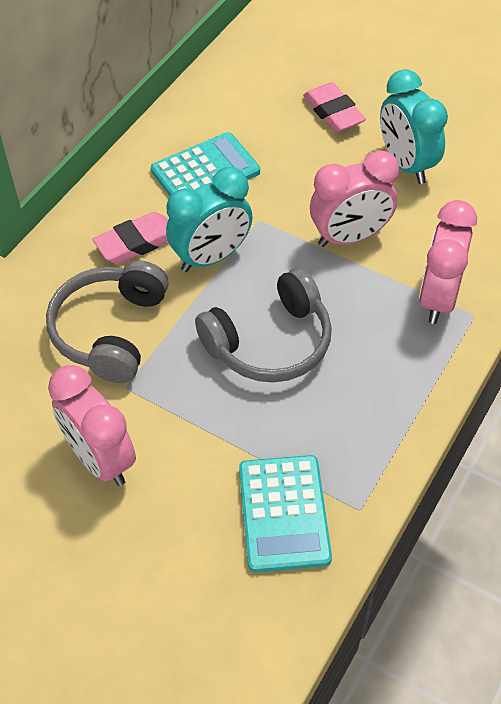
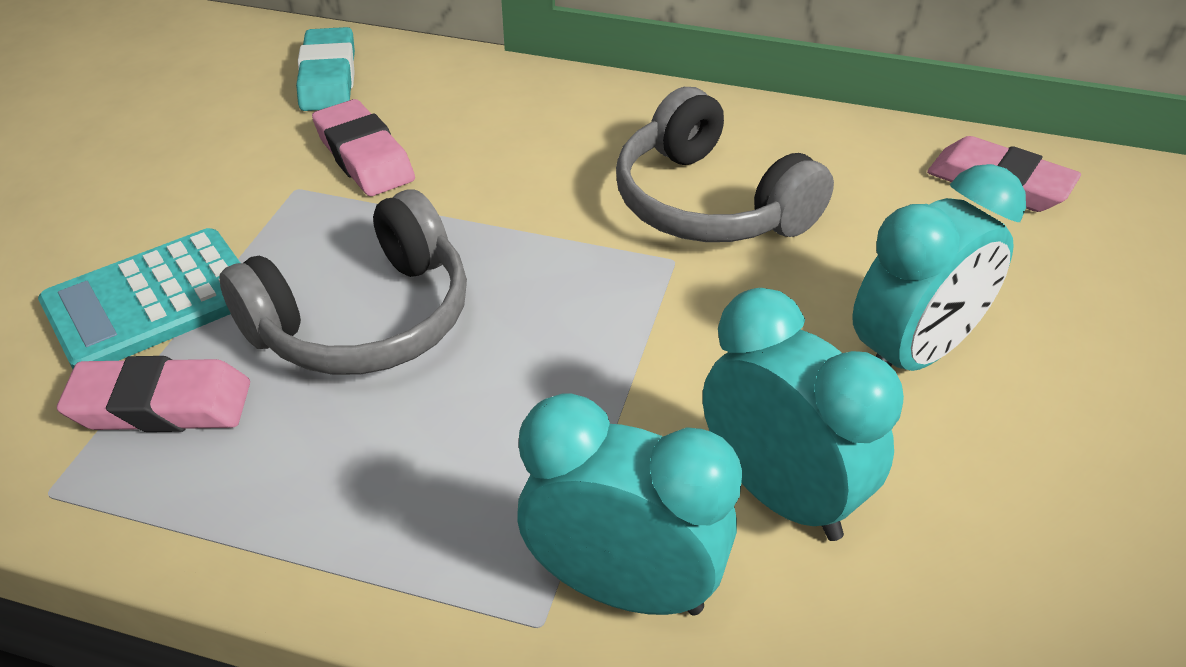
pink clock: 3 -> 0
pink eraser: 2 -> 3
turquoise calculator: 2 -> 1
turquoise clock: 2 -> 3
turquoise eraser: 0 -> 1

